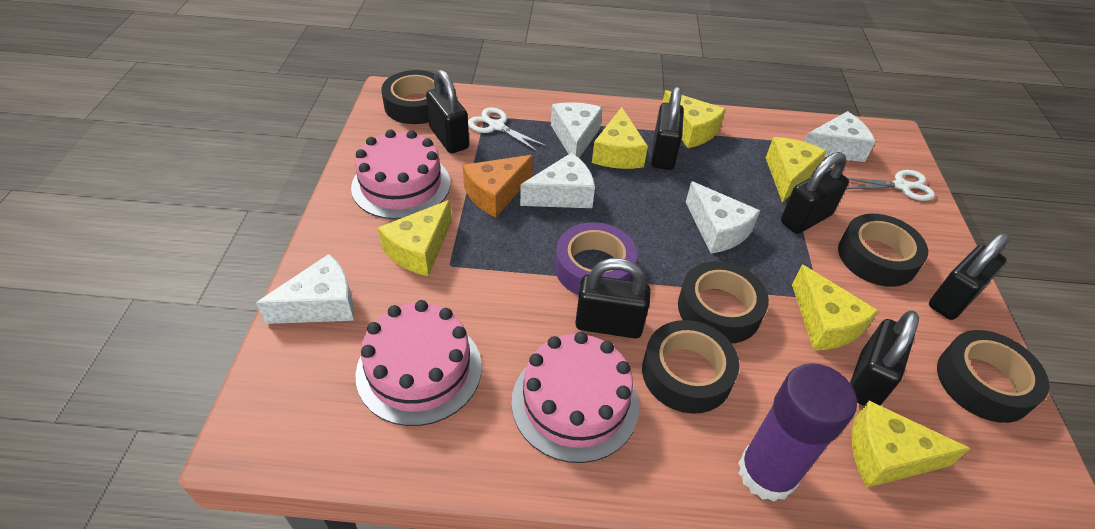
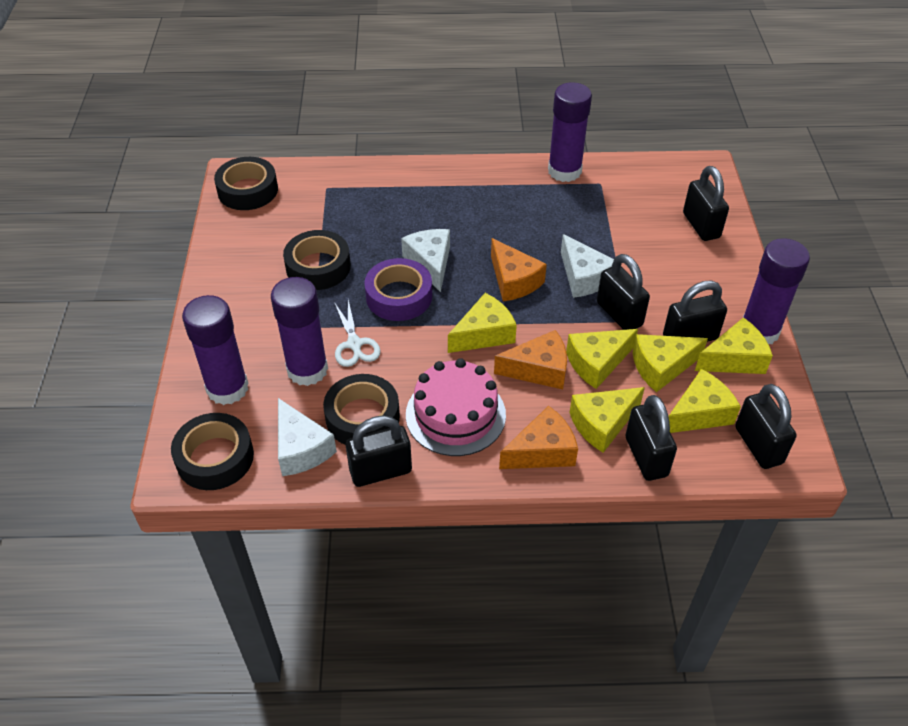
black tape: 5 -> 4
orange cheese: 1 -> 3
pink cake: 3 -> 1
purple glue stick: 1 -> 4
white cheese: 5 -> 3
white scissors: 2 -> 1

